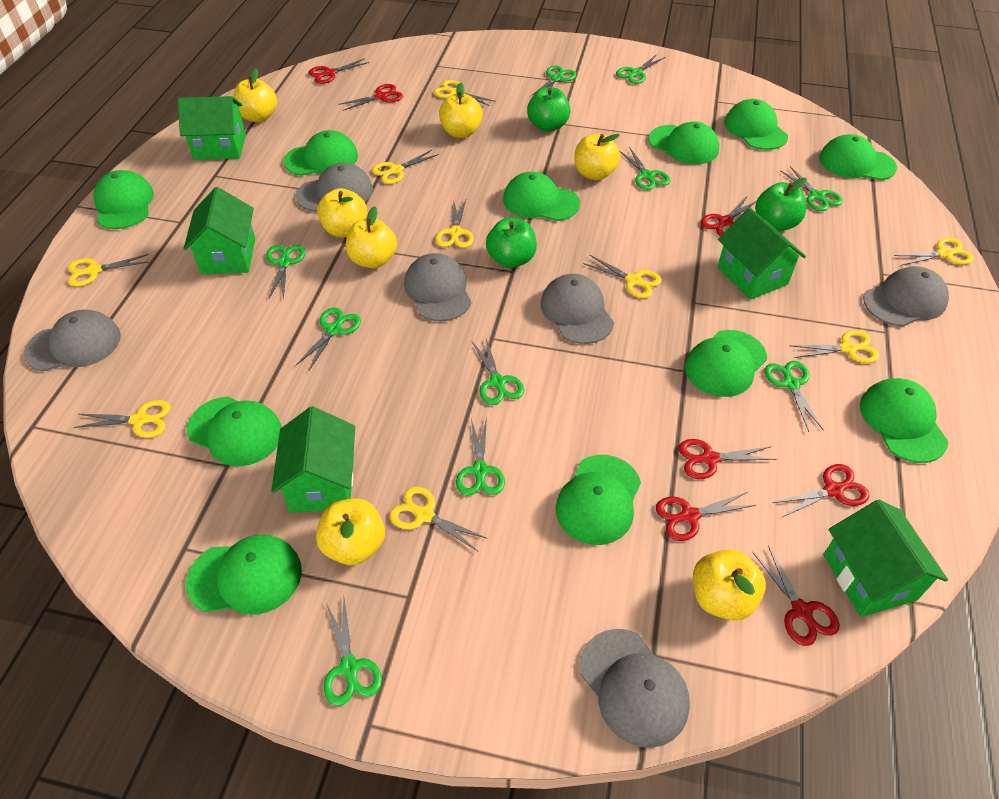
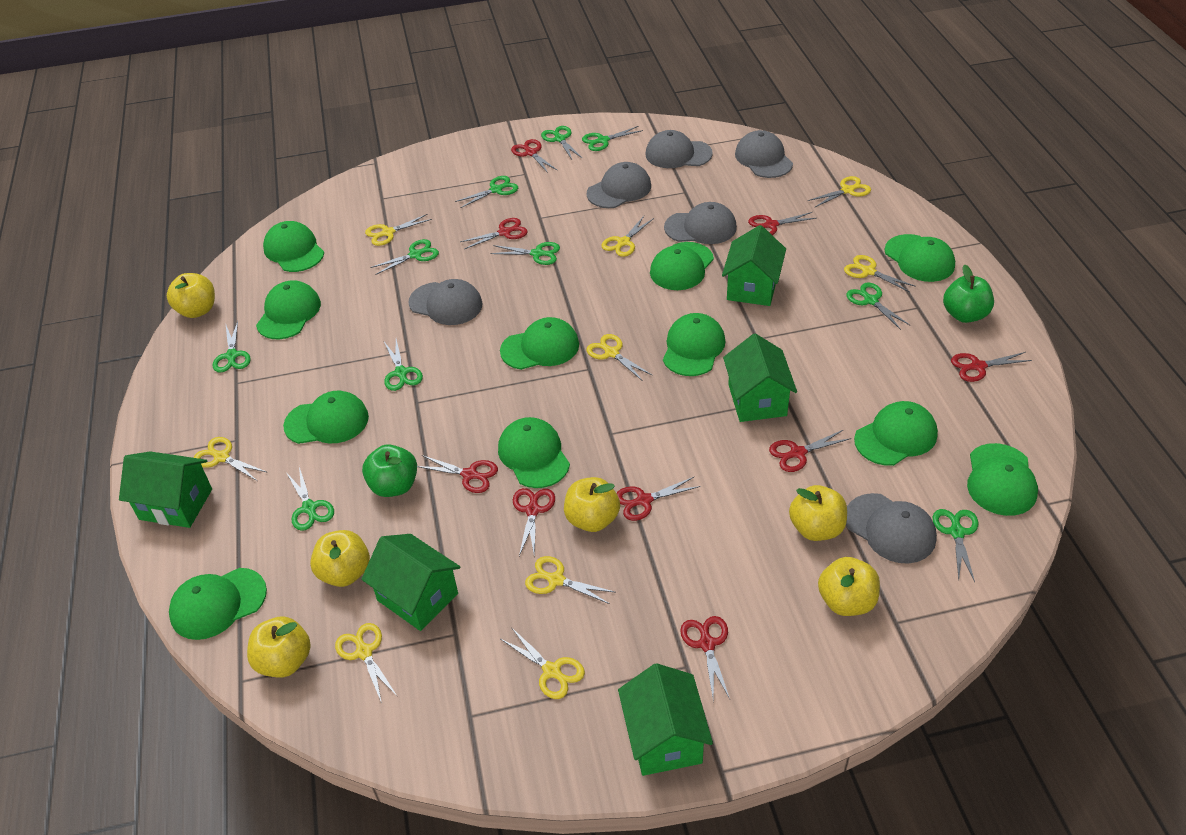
green apple: 3 -> 2
red scissors: 7 -> 9
yellow apple: 7 -> 6

